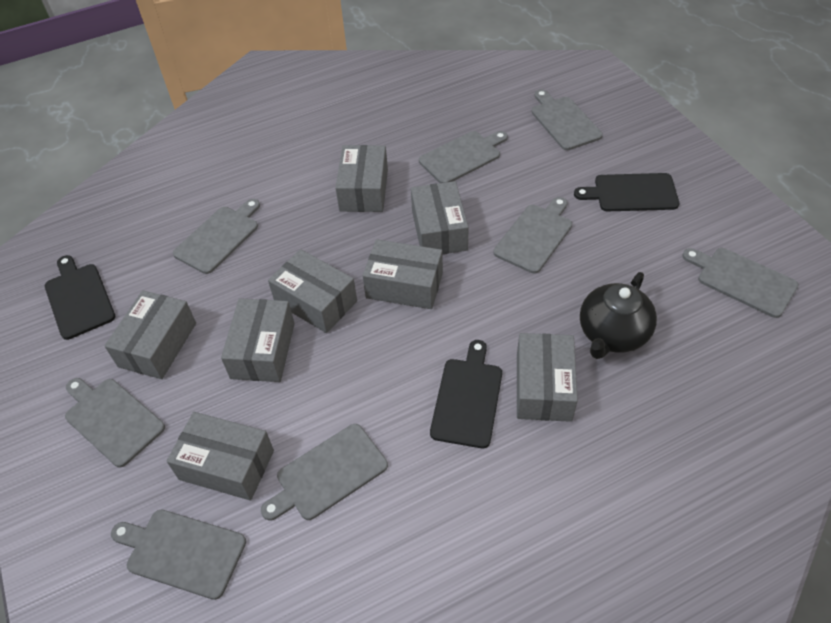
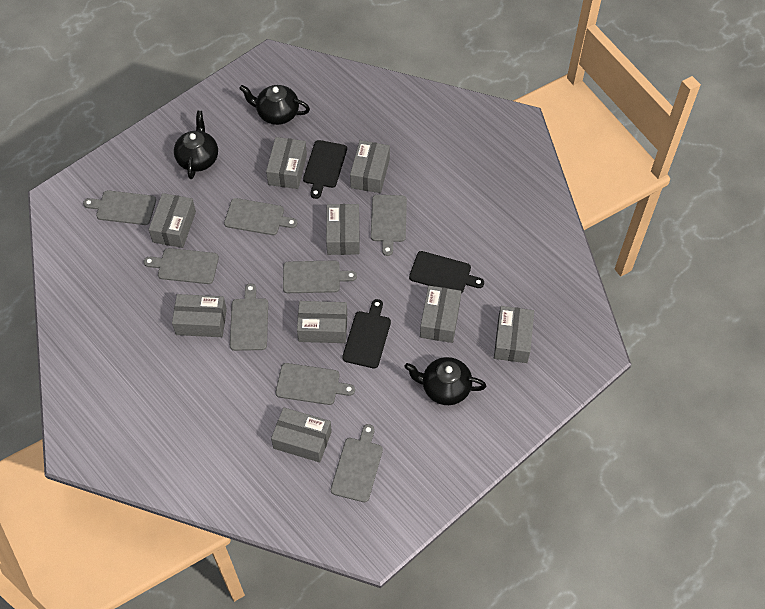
black teapot: 1 -> 3
grey box: 8 -> 9

